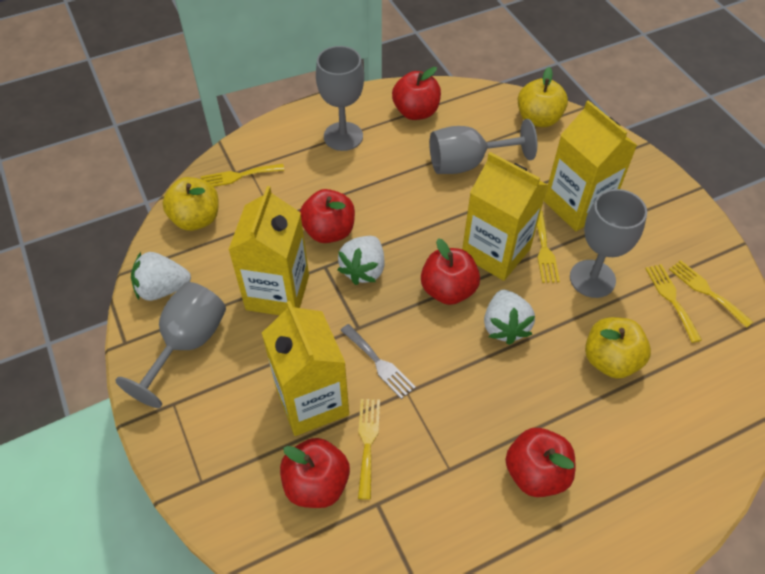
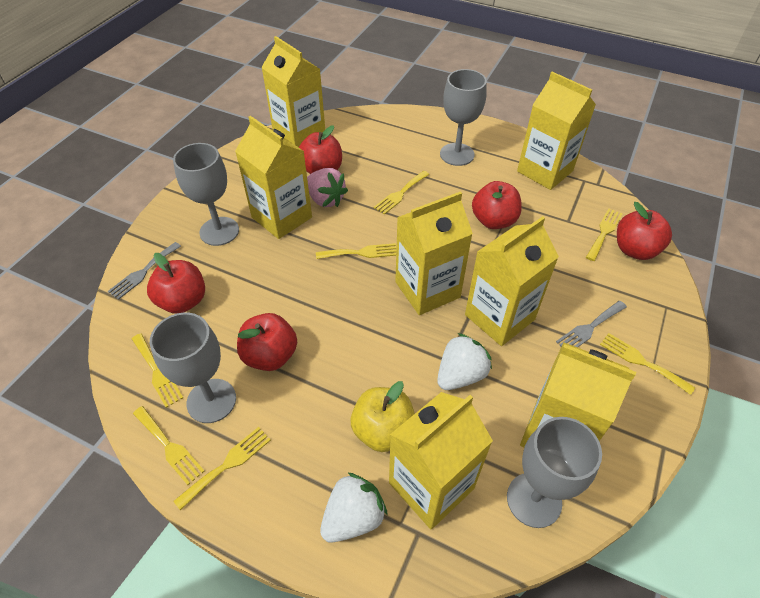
grey fork: 1 -> 2
pink strawberry: 0 -> 1
white strawberry: 3 -> 2
yellow apple: 3 -> 1
yellow carton: 4 -> 7
yellow fork: 5 -> 7

